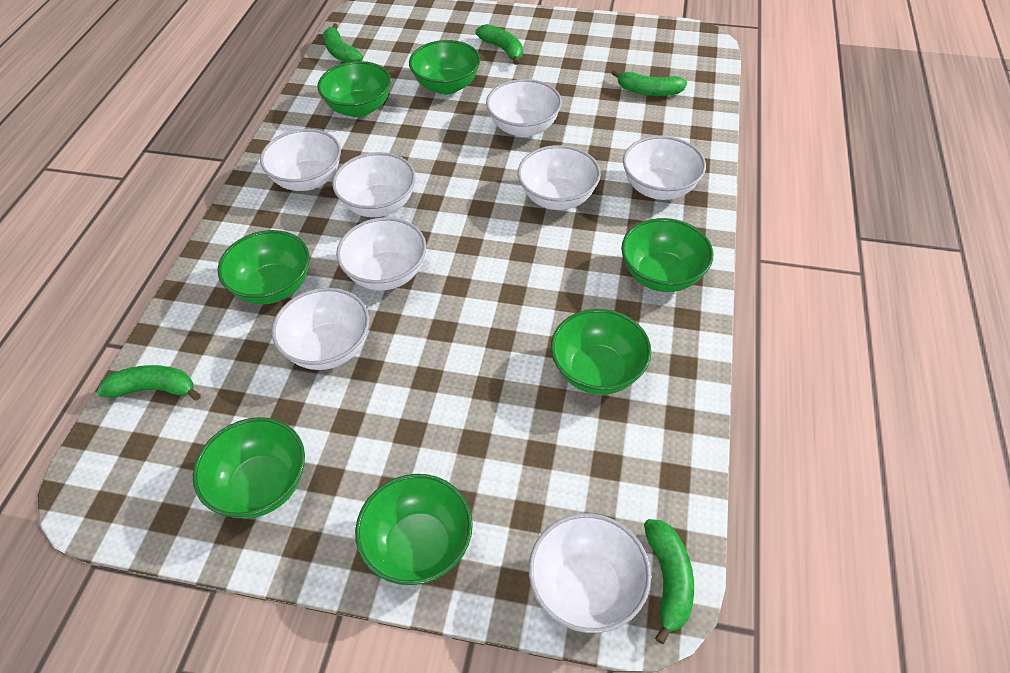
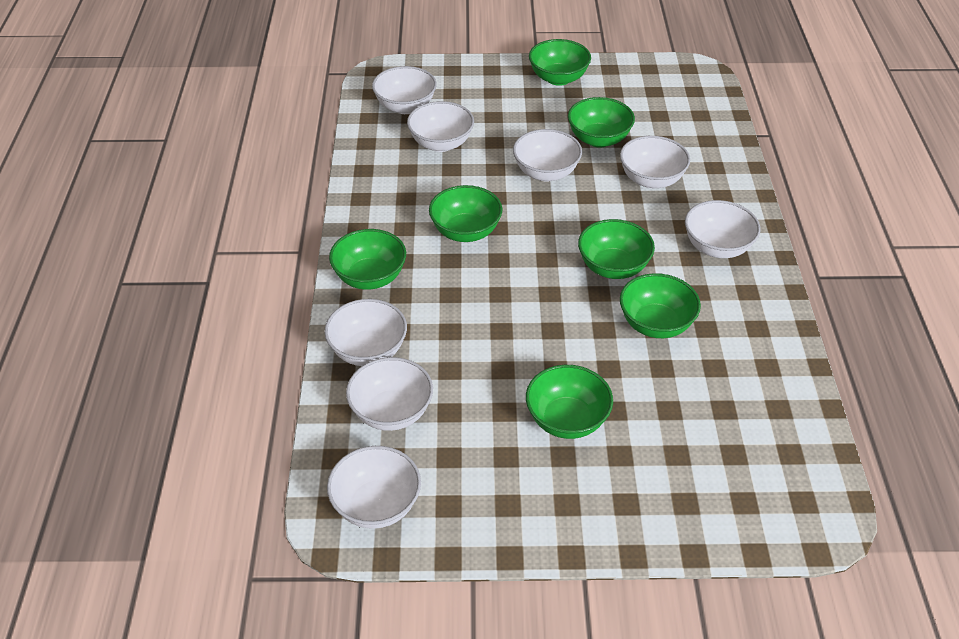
green banana: 5 -> 0

